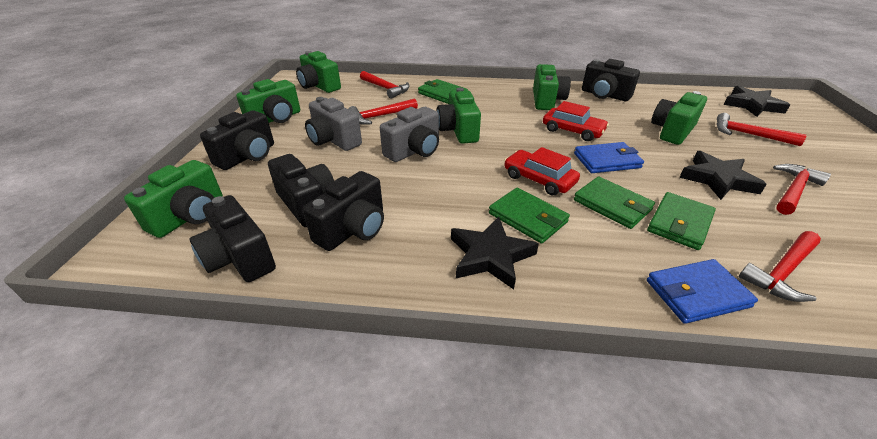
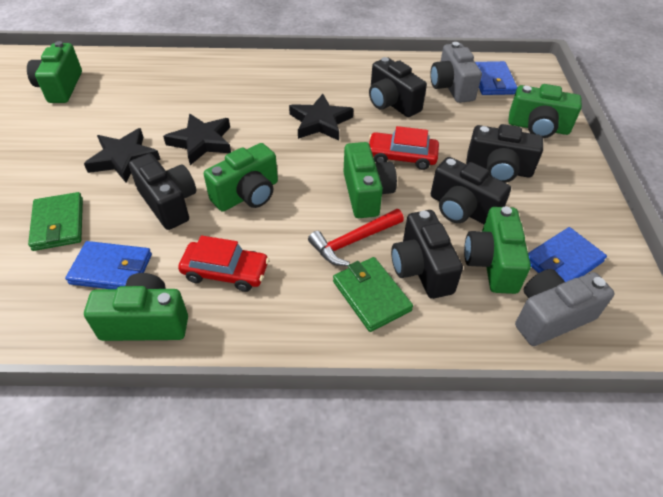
blue wallet: 2 -> 3
green wallet: 4 -> 2
red hammer: 5 -> 1

